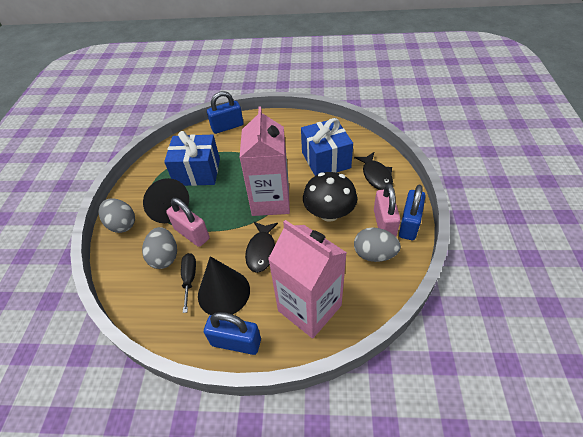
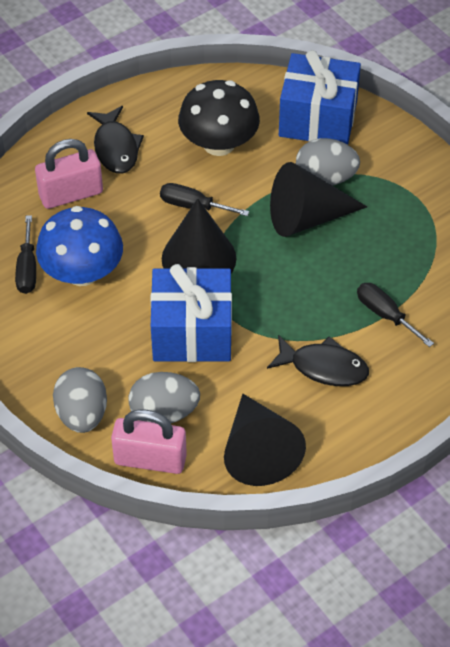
black cone: 2 -> 3
black screwdriver: 1 -> 3
blue mushroom: 0 -> 1
blue padlock: 3 -> 0
pink carton: 2 -> 0

